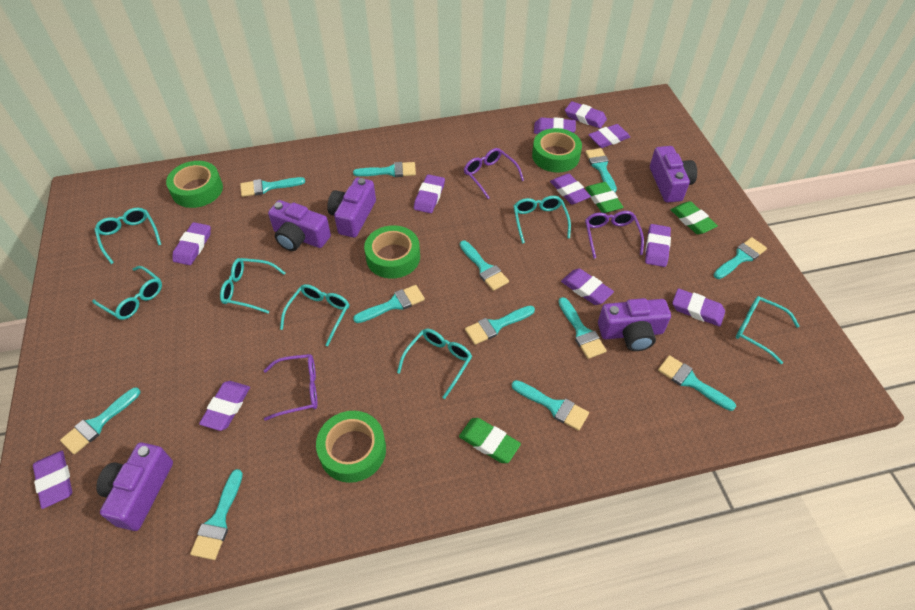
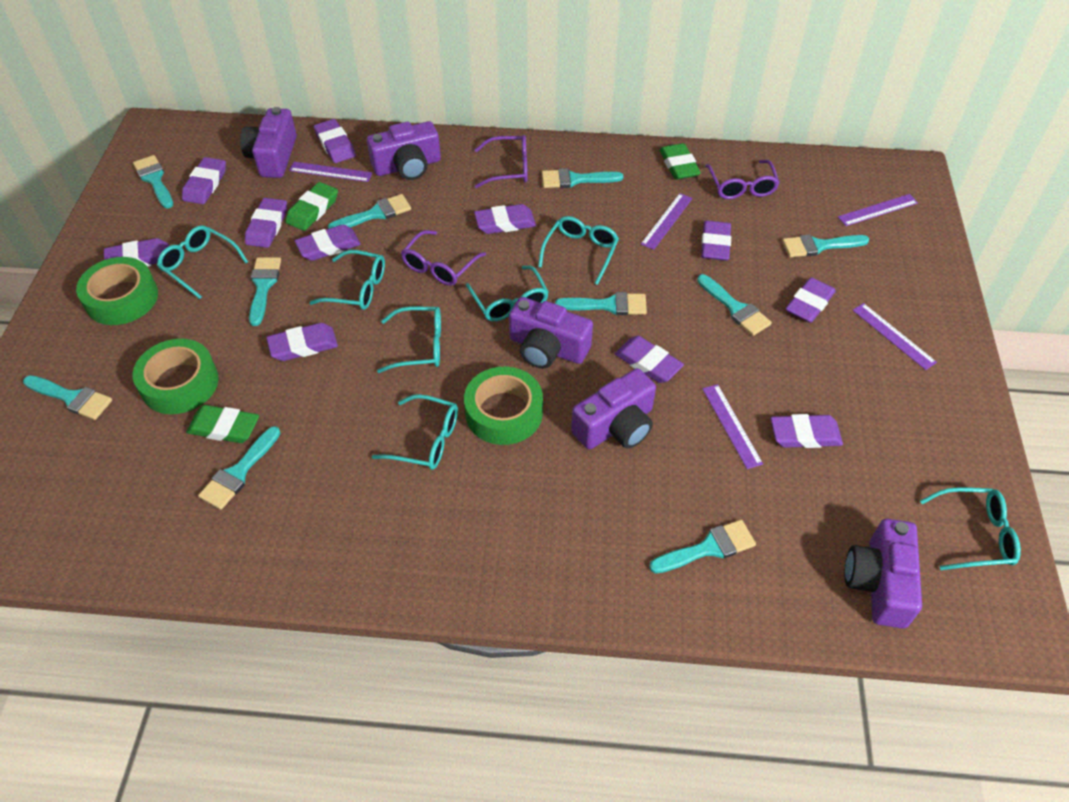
green tape: 4 -> 3
purple ruler: 0 -> 5
turquoise brush: 12 -> 10

